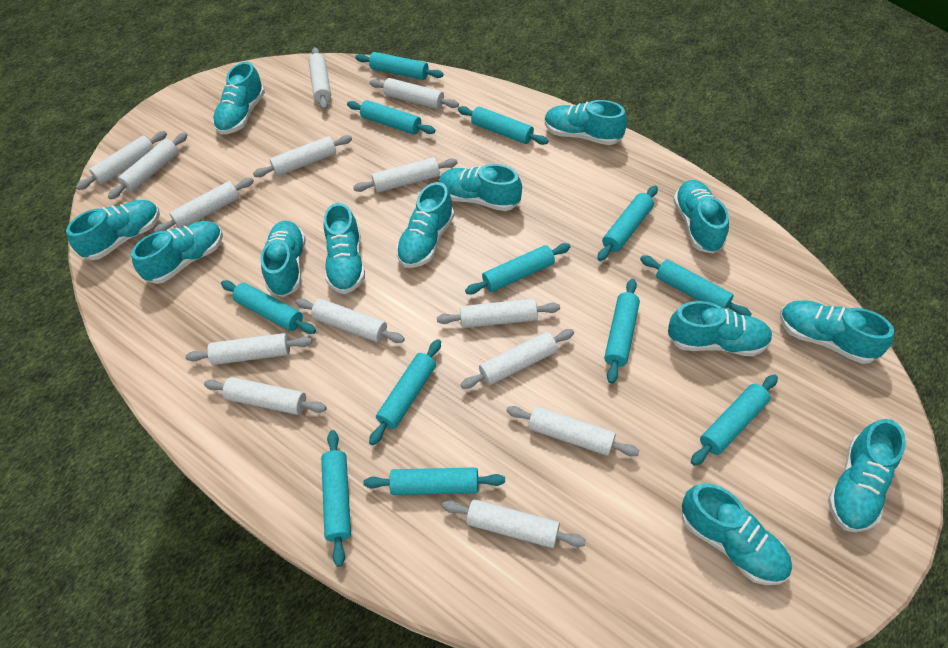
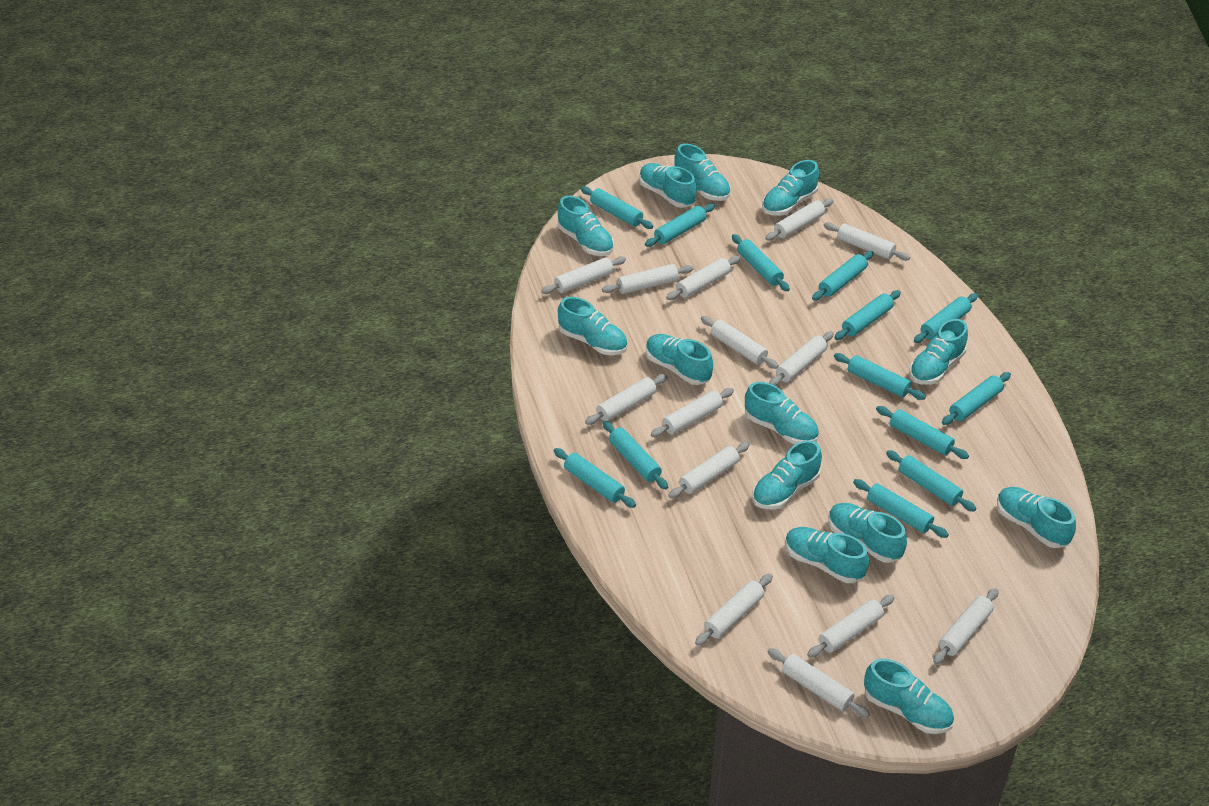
turquoise rolling pin: 12 -> 13

